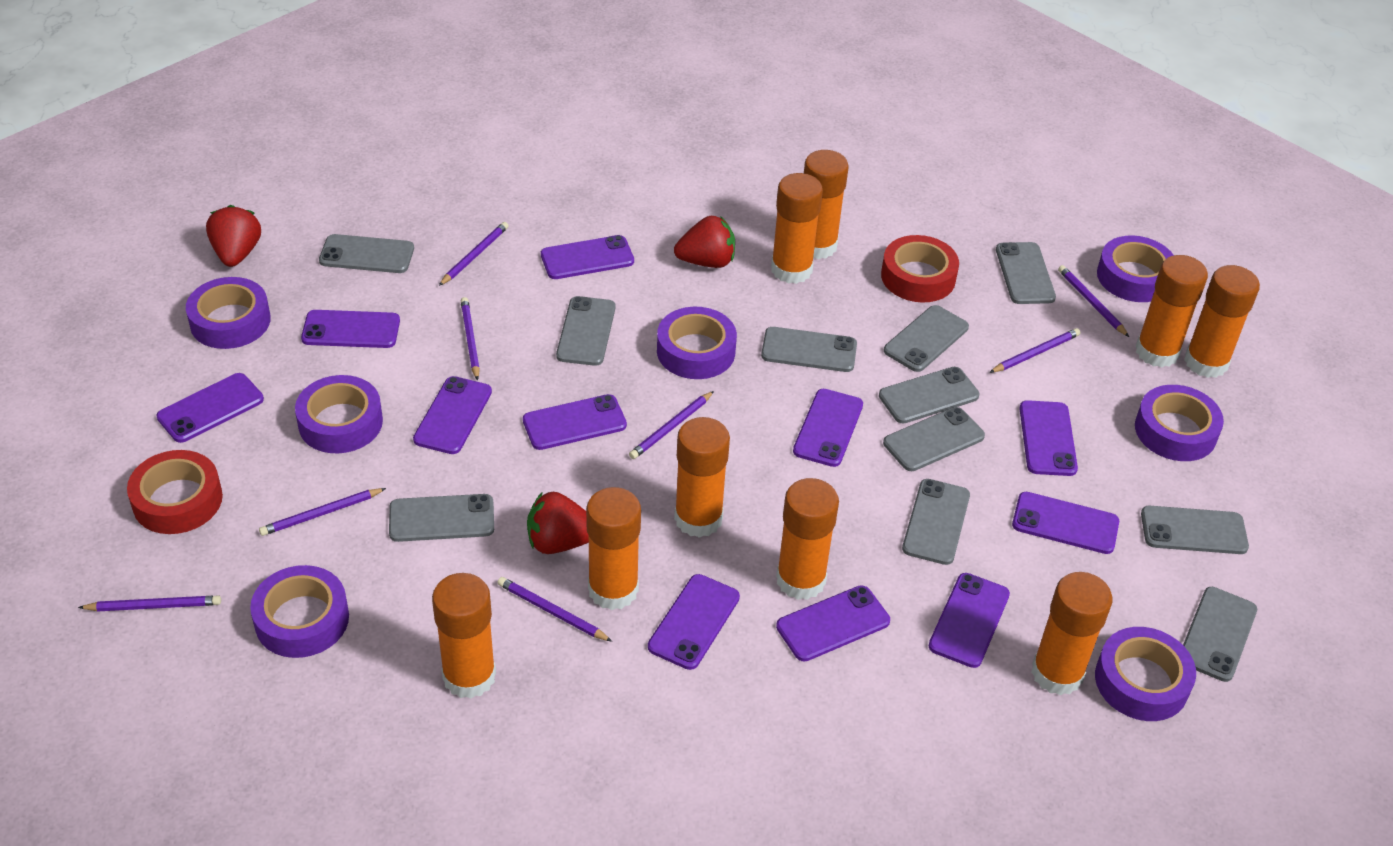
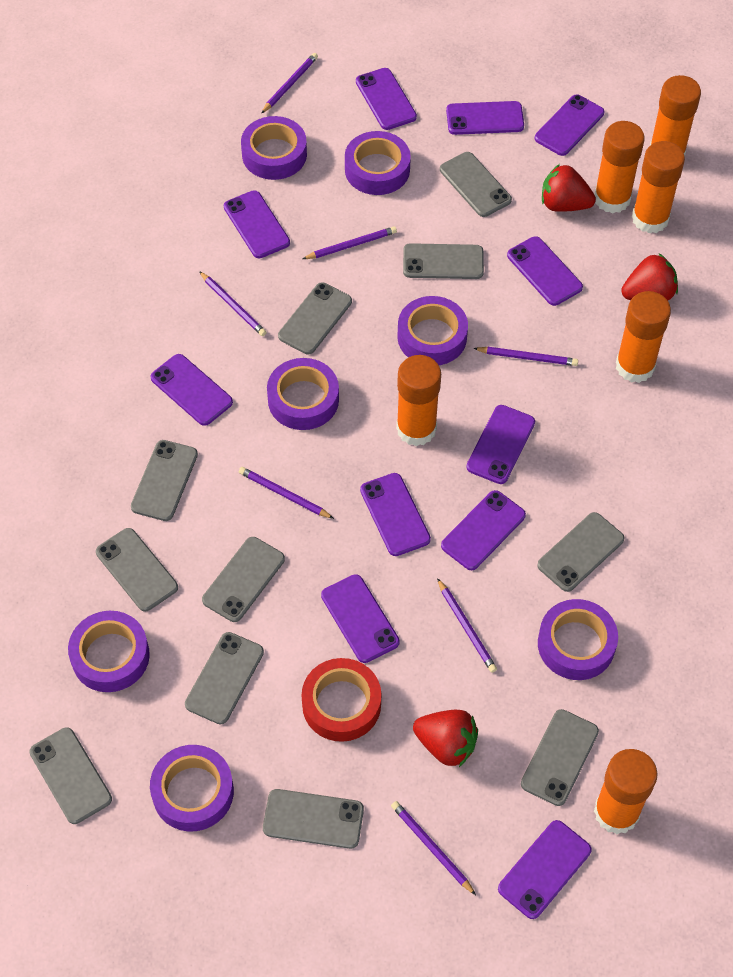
orange glue stick: 9 -> 6
purple pencil: 8 -> 7
red tape: 2 -> 1

